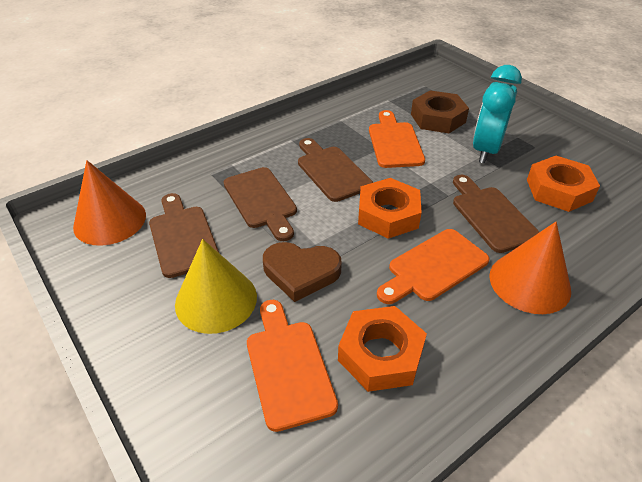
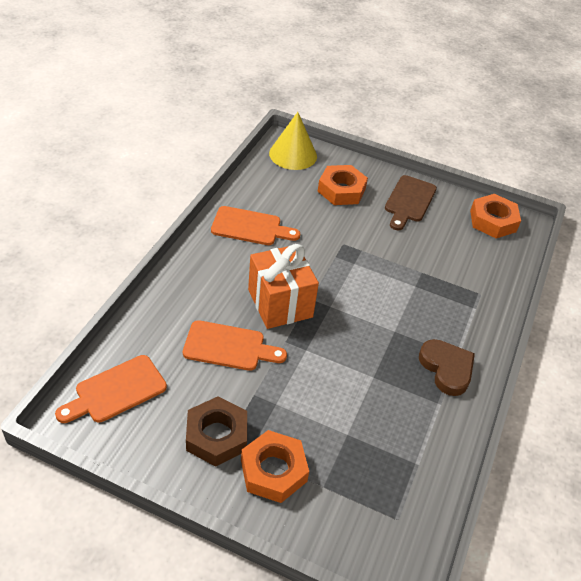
brown cutting board: 4 -> 1
orange cone: 2 -> 0
orange gift: 0 -> 1
turquoise clock: 1 -> 0

